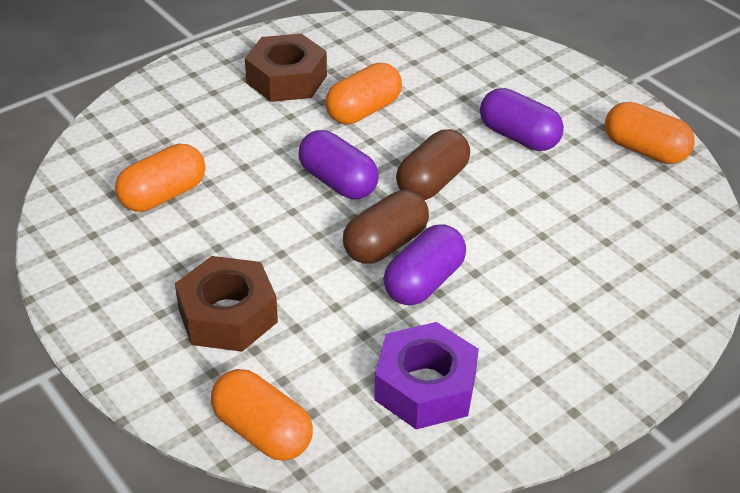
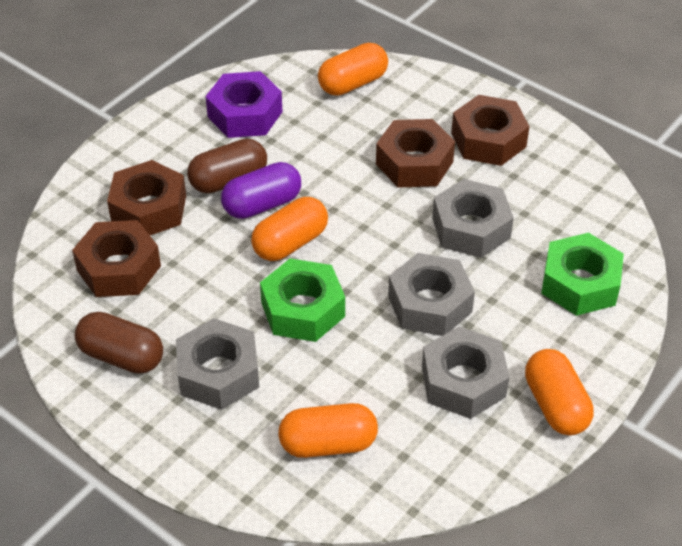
brown nut: 2 -> 4
green nut: 0 -> 2
grey nut: 0 -> 4
purple capsule: 3 -> 1

